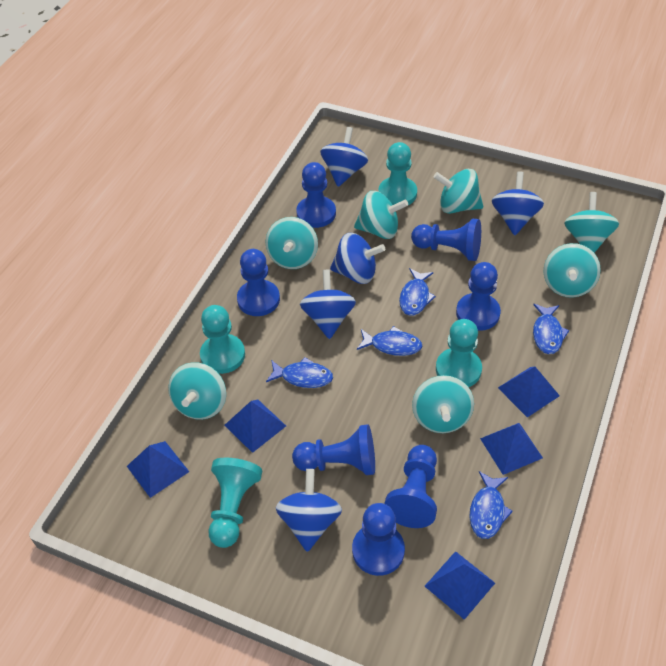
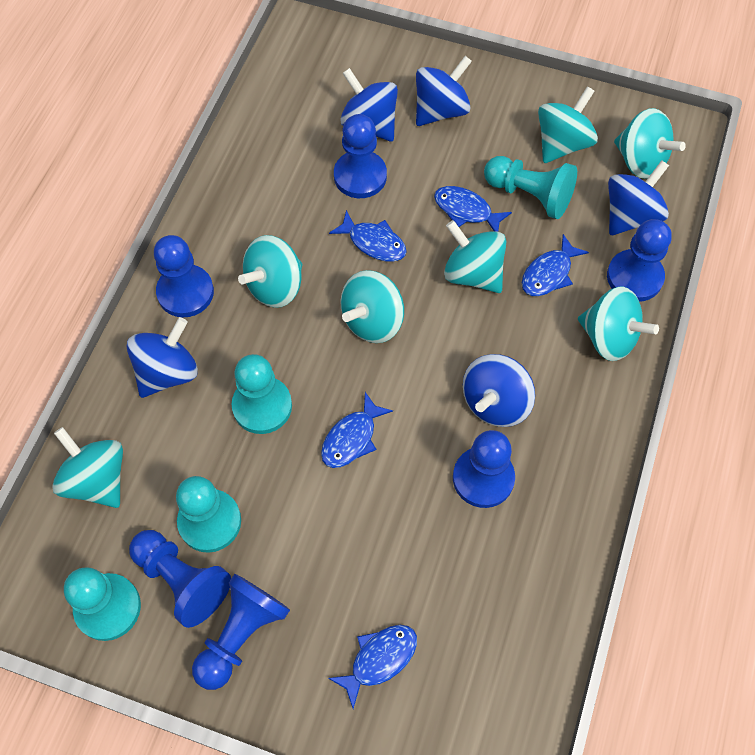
blue pawn: 7 -> 6
blue pyramid: 5 -> 0

